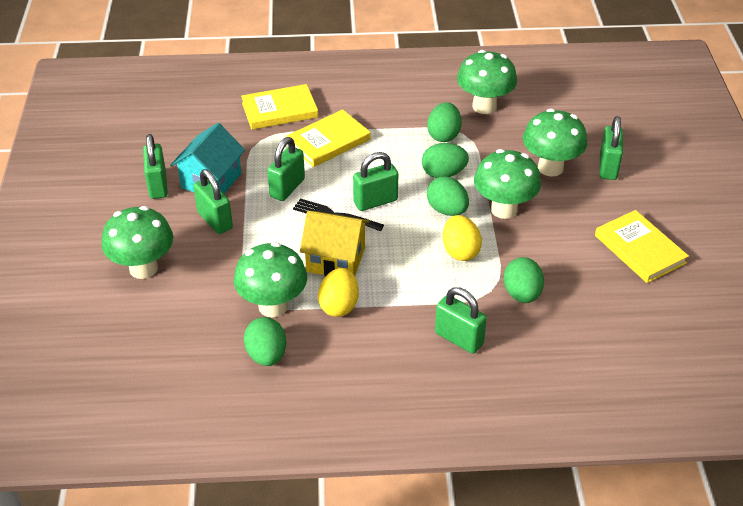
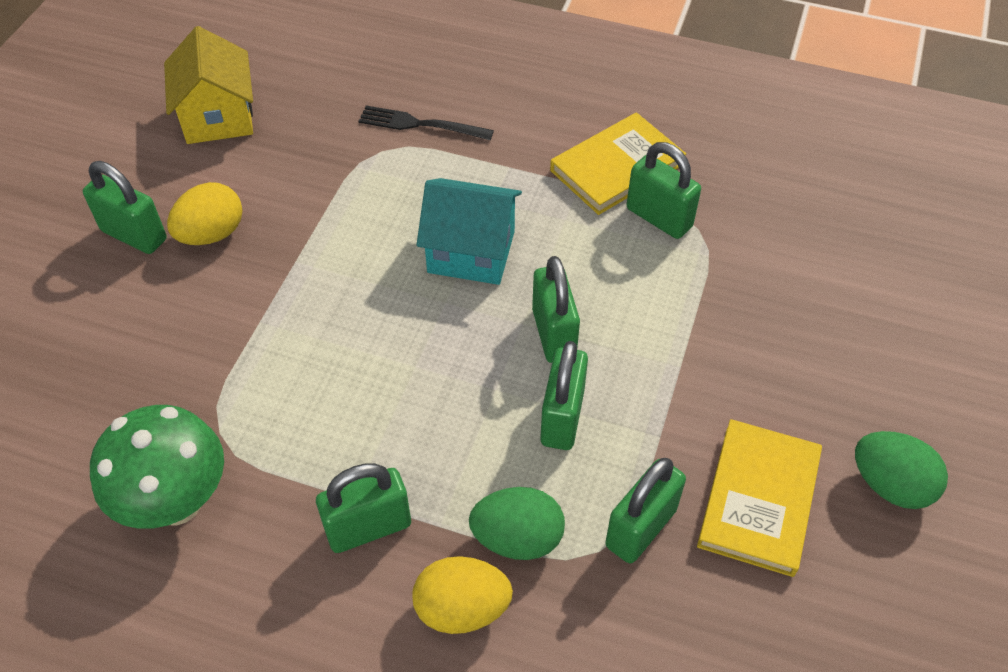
green egg: 5 -> 2
green mushroom: 5 -> 1
yellow book: 3 -> 2

